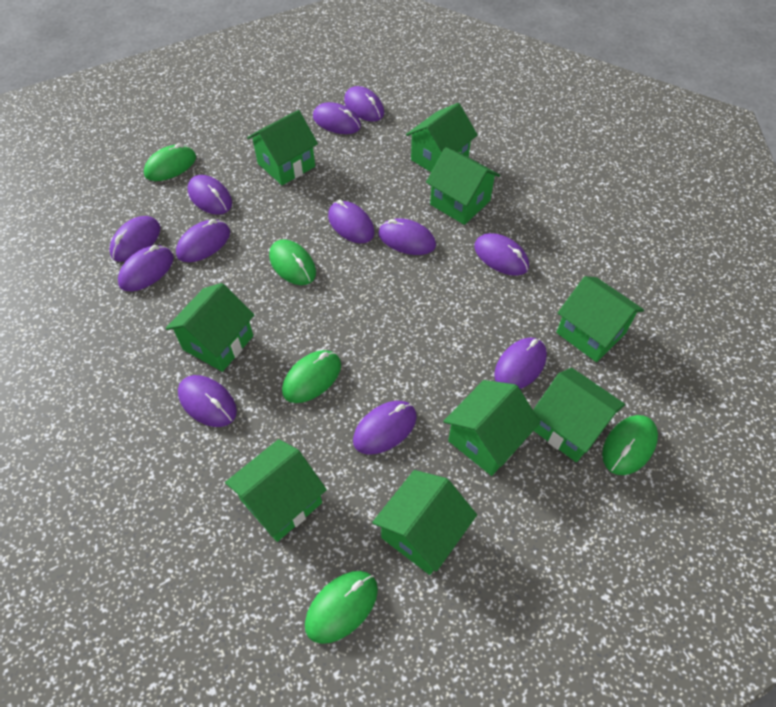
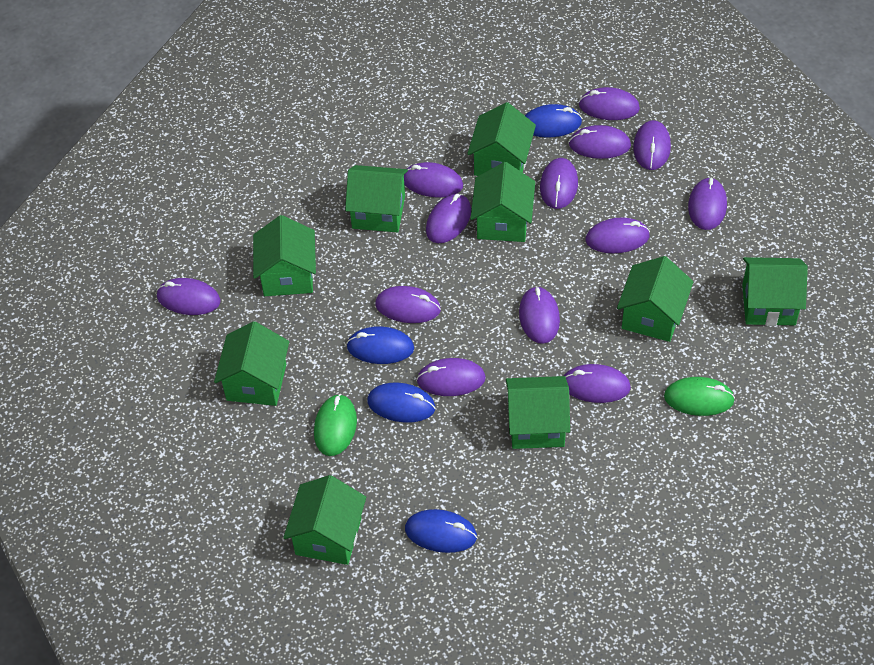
blue mouse: 0 -> 4
green mouse: 5 -> 2
purple mouse: 12 -> 13

